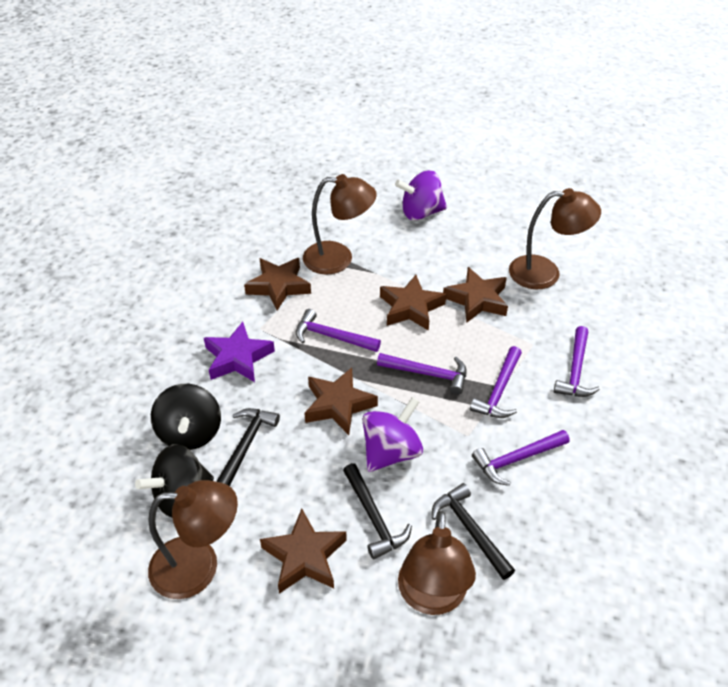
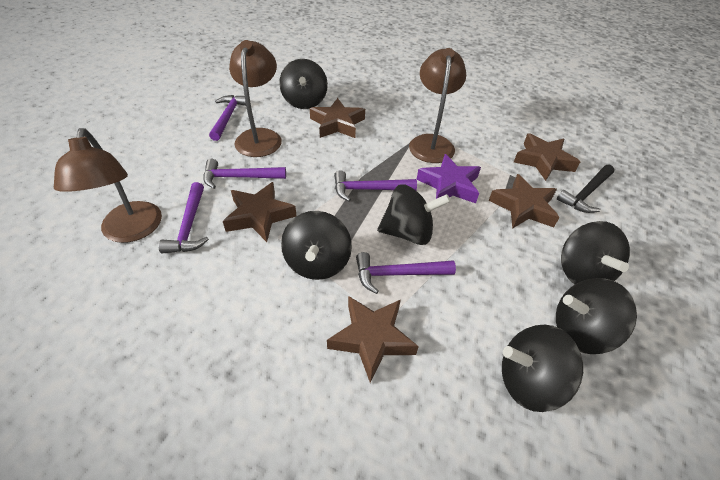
black hammer: 3 -> 1
black spinning top: 2 -> 6
brown lamp: 4 -> 3
purple spinning top: 2 -> 0

